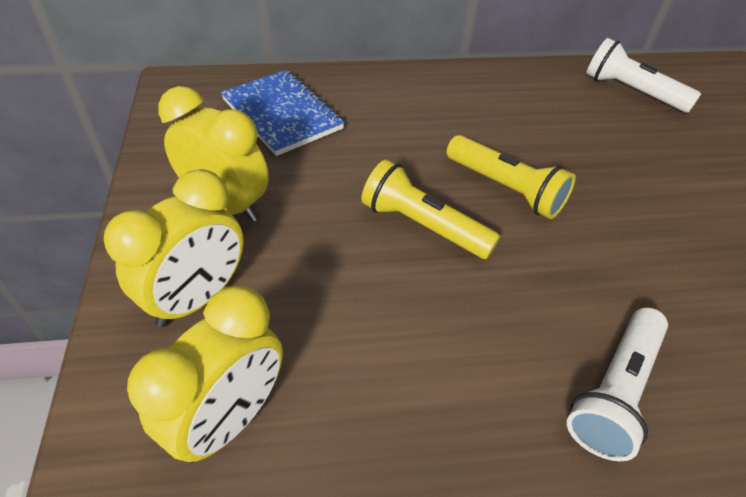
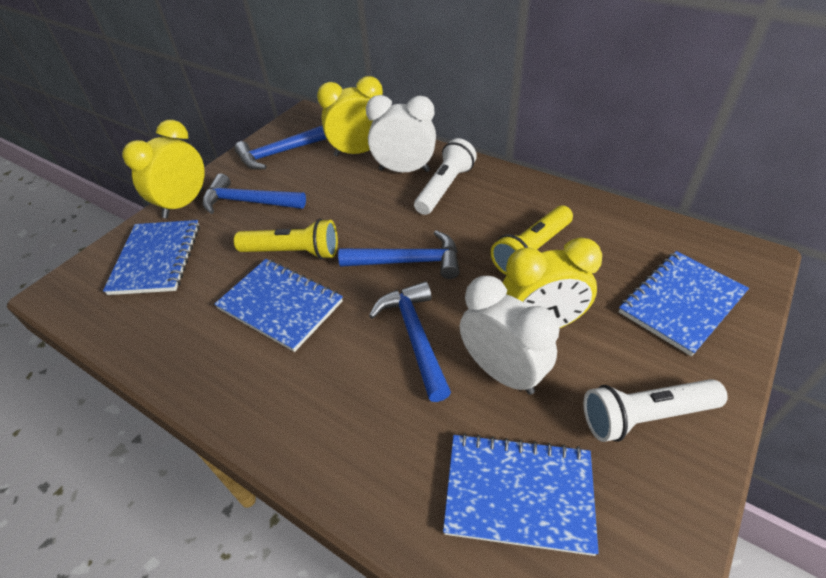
blue hammer: 0 -> 4
blue notebook: 1 -> 4
white clock: 0 -> 2

